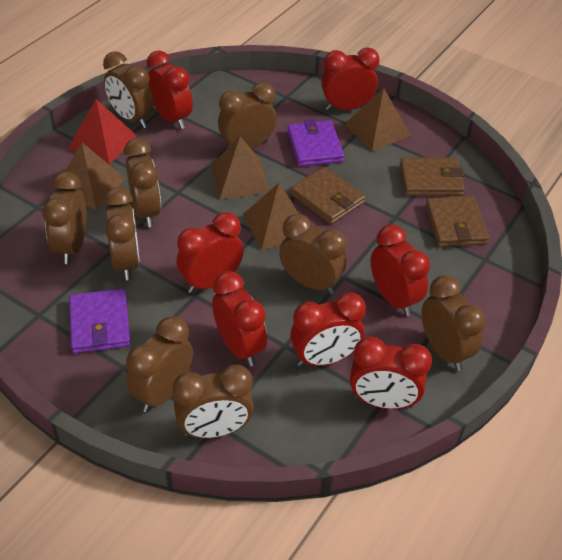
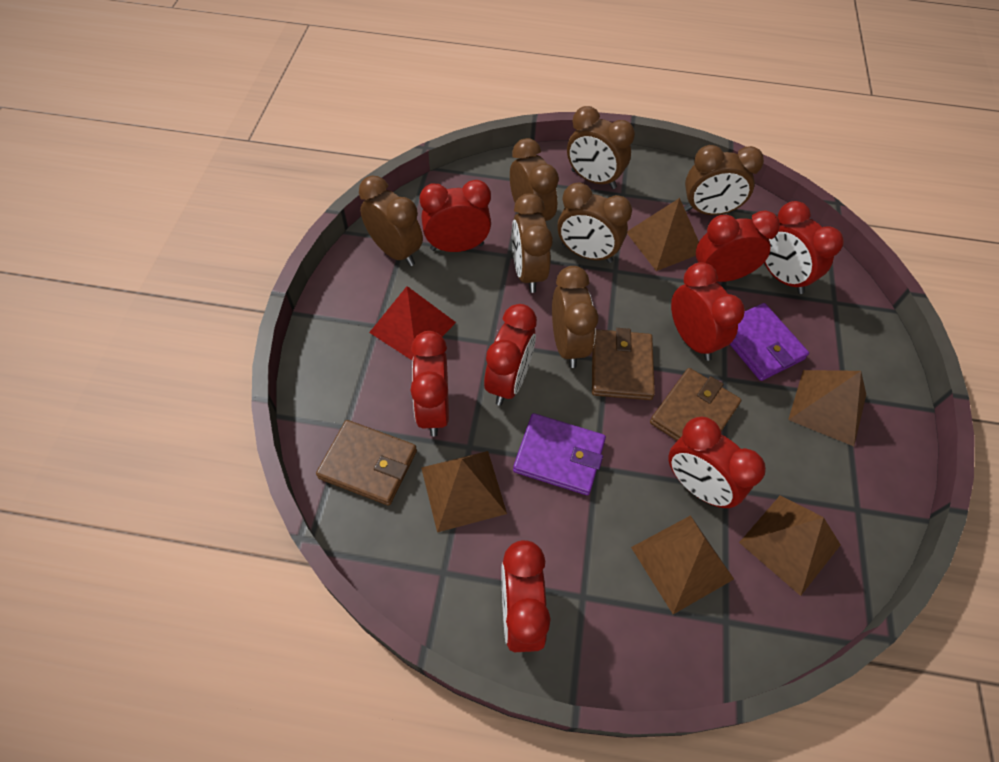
brown clock: 9 -> 7
brown pyramid: 4 -> 5
red clock: 7 -> 8

